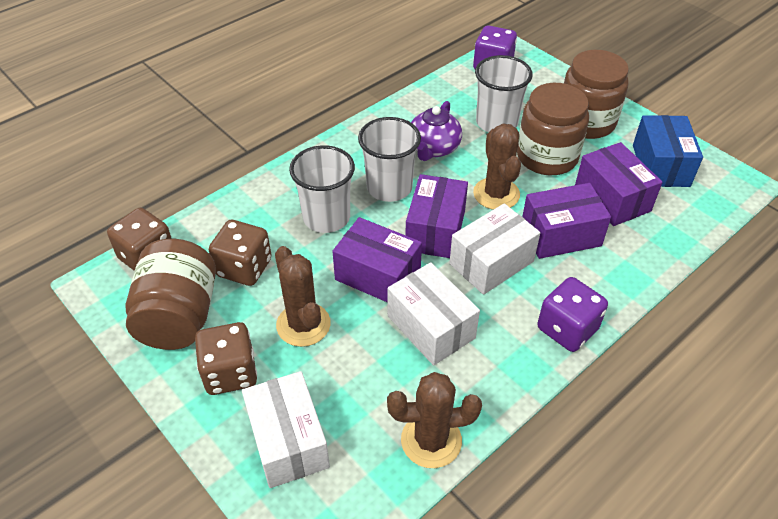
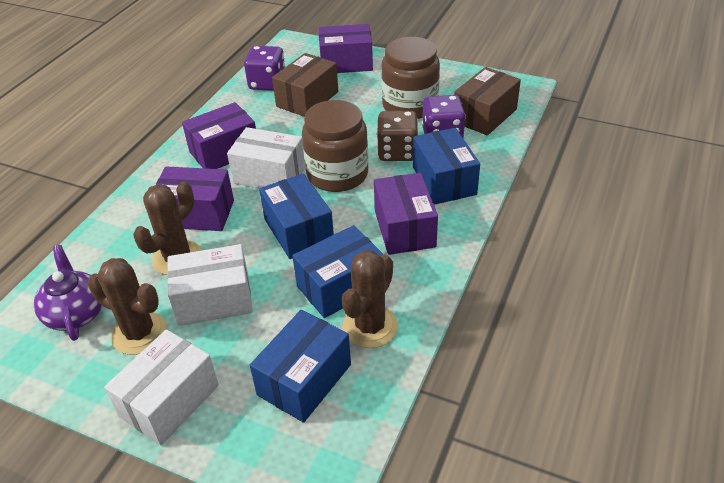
blue box: 1 -> 4
brown box: 0 -> 2
brown dice: 3 -> 1
brown jar: 3 -> 2
white cup: 3 -> 0

